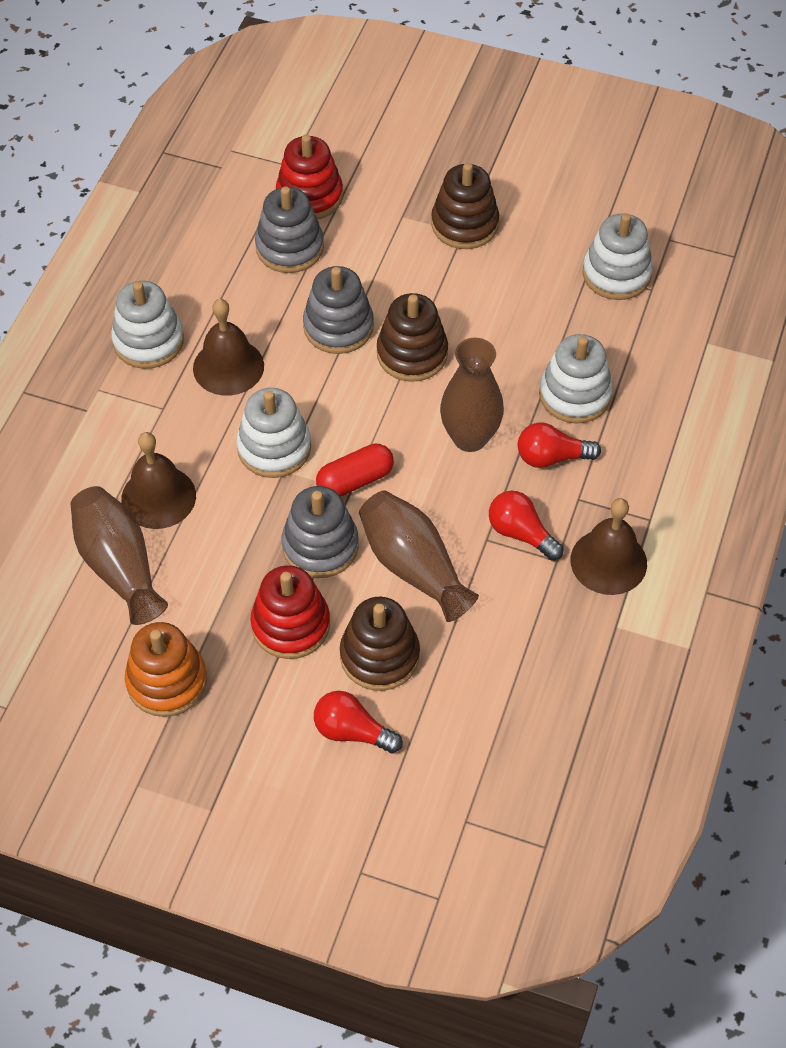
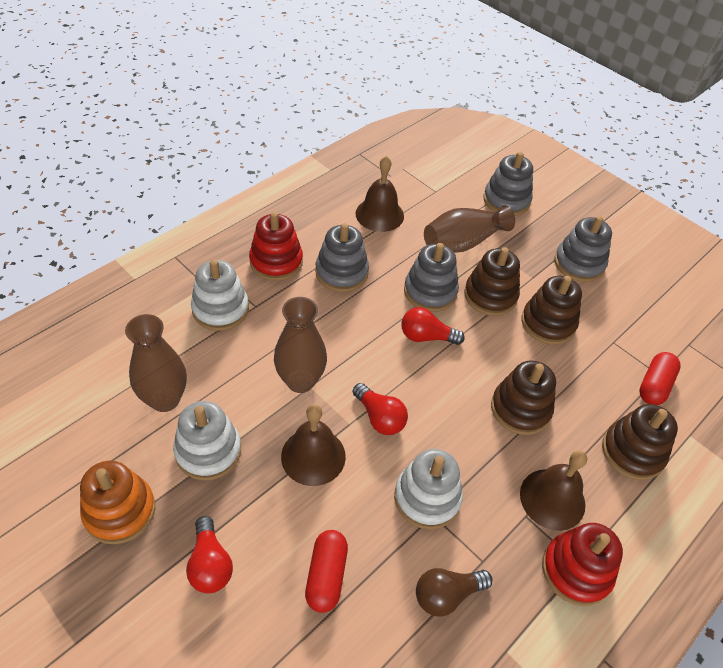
brown light bulb: 0 -> 1
brown stacking toy: 3 -> 4
grey stacking toy: 3 -> 4
red capsule: 1 -> 2
white stacking toy: 4 -> 3

